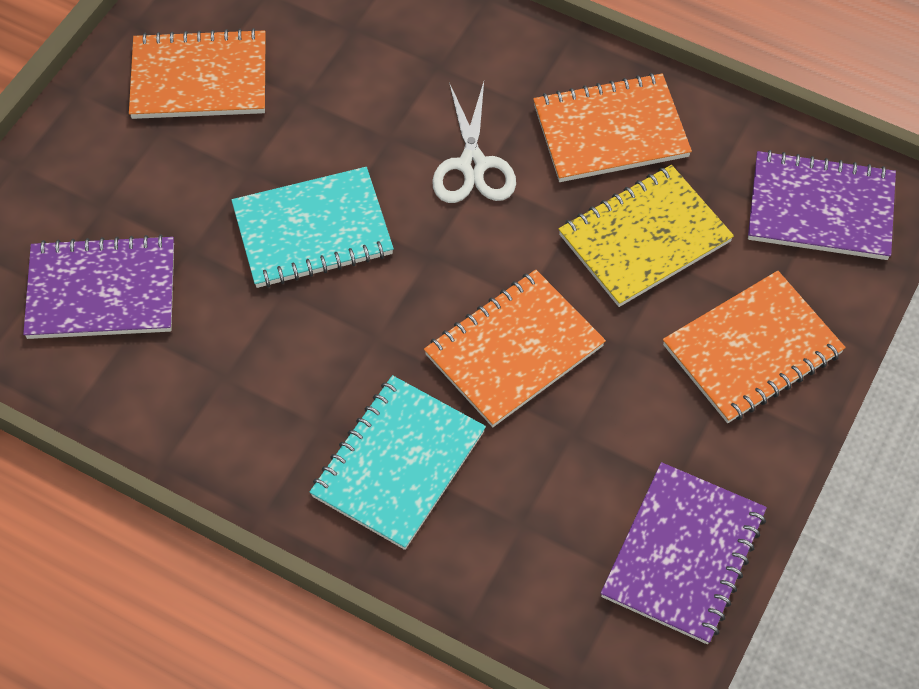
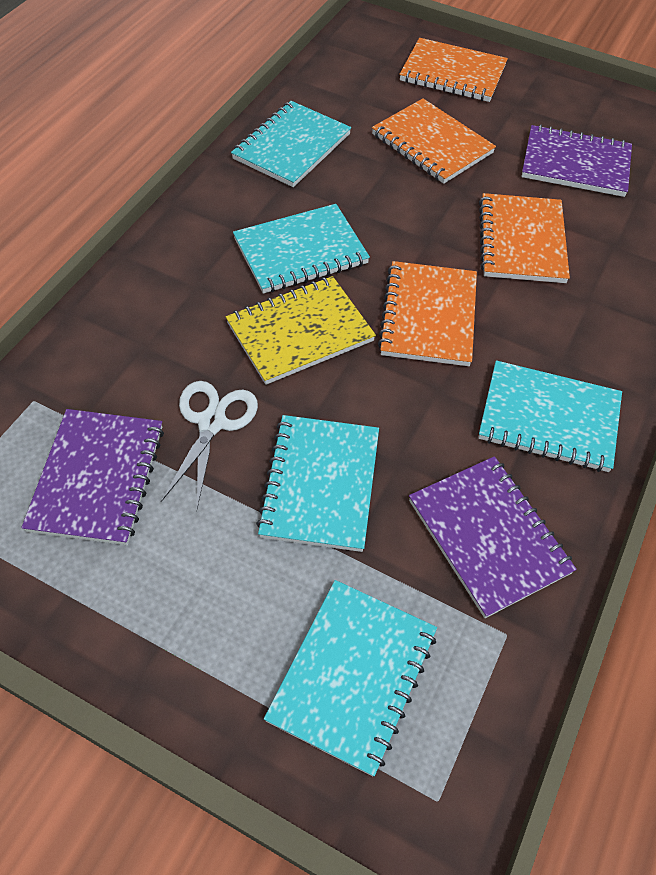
turquoise notebook: 2 -> 5

